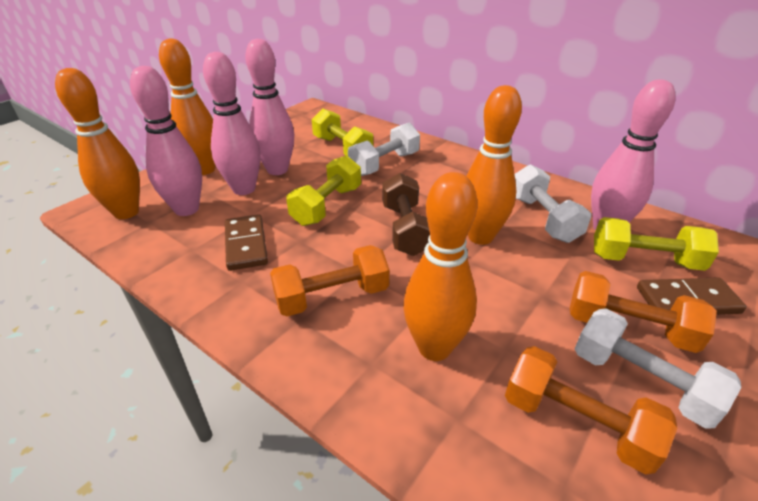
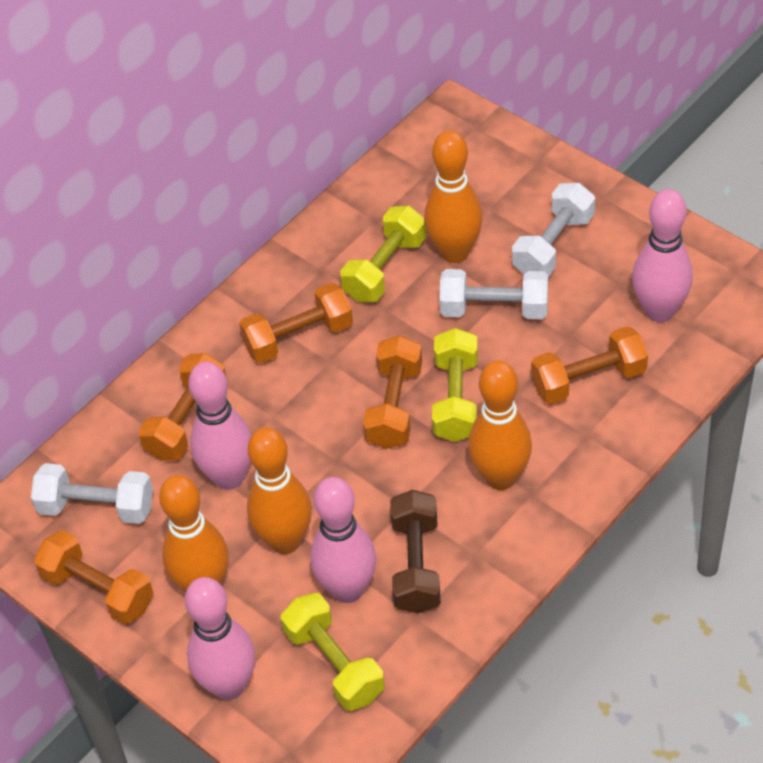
brown domino: 2 -> 0
orange dumbbell: 3 -> 5

